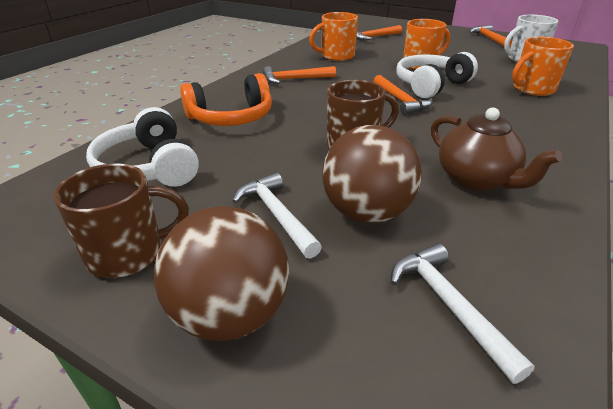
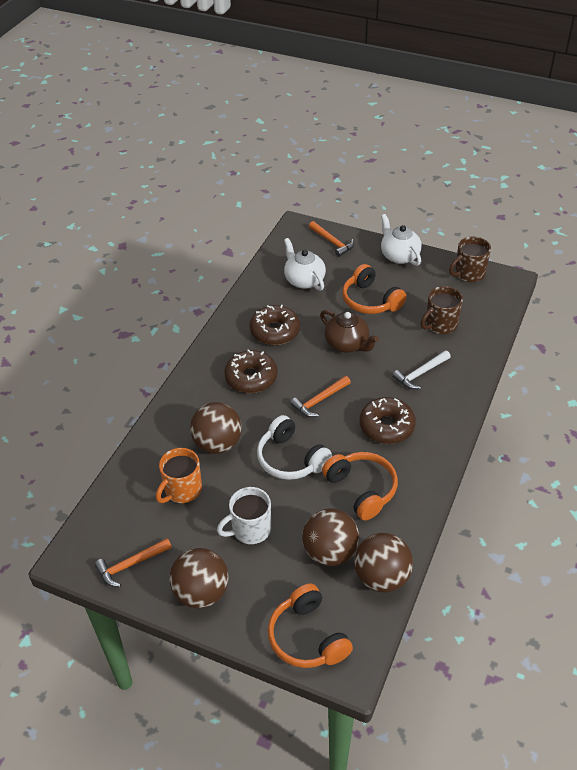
brown ball: 2 -> 4
brown donut: 0 -> 3
orange hammer: 4 -> 3
orange headphones: 1 -> 3
orange mug: 3 -> 1
white hammer: 2 -> 1
white headphones: 2 -> 1
white teapot: 0 -> 2

